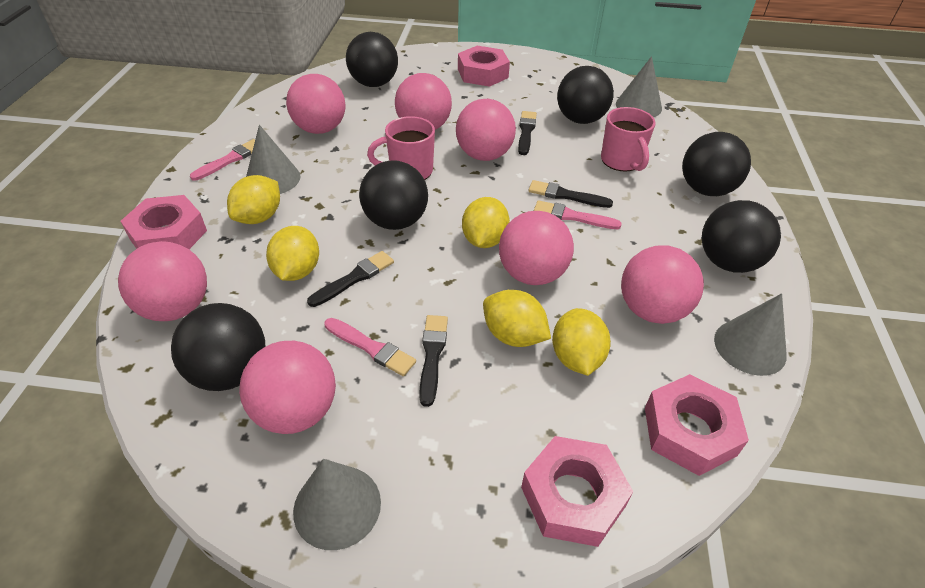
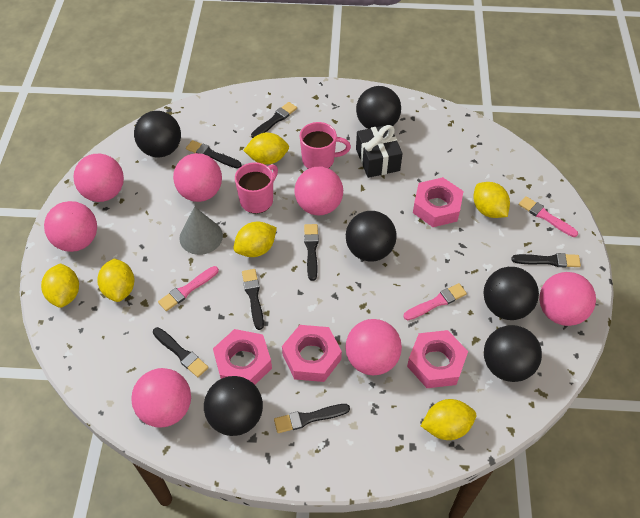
black brush: 4 -> 7
black gift: 0 -> 1
grey cone: 4 -> 1
yellow lemon: 5 -> 6

